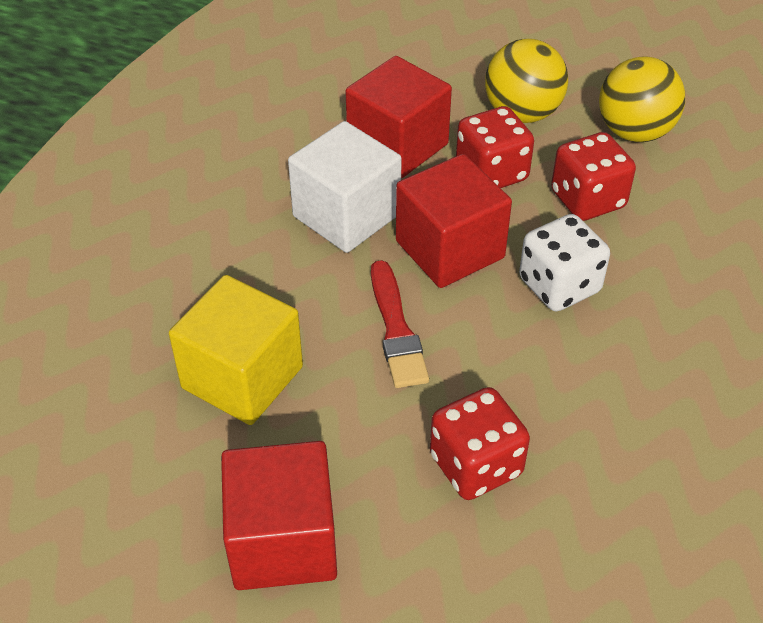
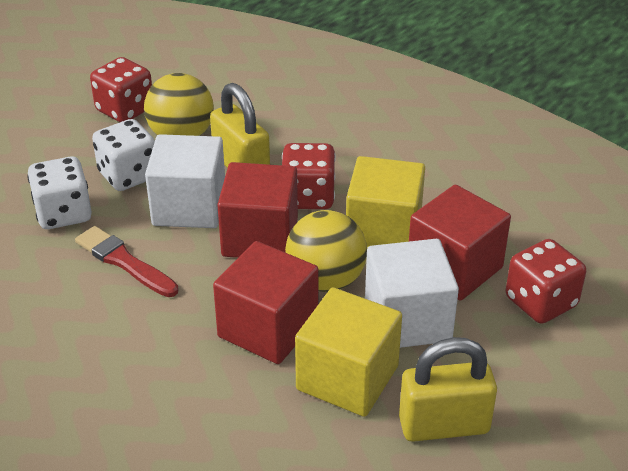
white cube: 1 -> 2
white dice: 1 -> 2
yellow cube: 1 -> 2
yellow padlock: 0 -> 2

